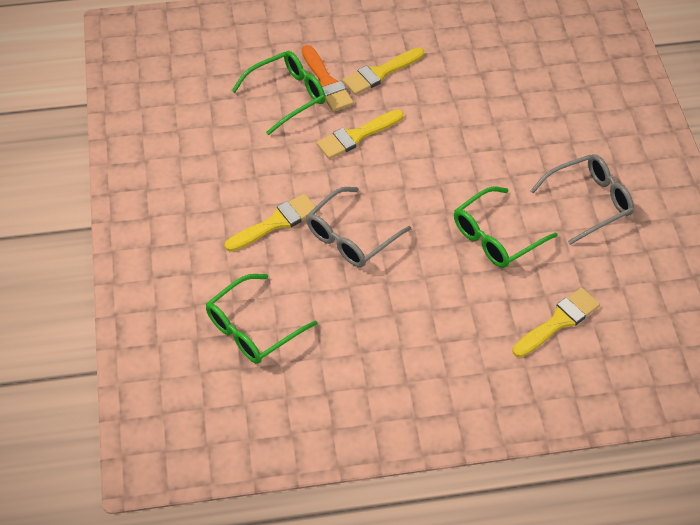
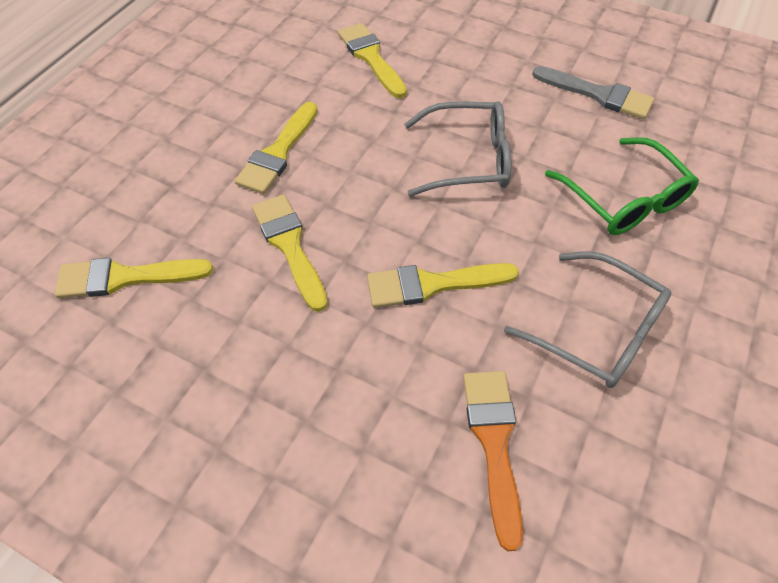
green glasses: 3 -> 1
grey brush: 0 -> 1
yellow brush: 4 -> 5

